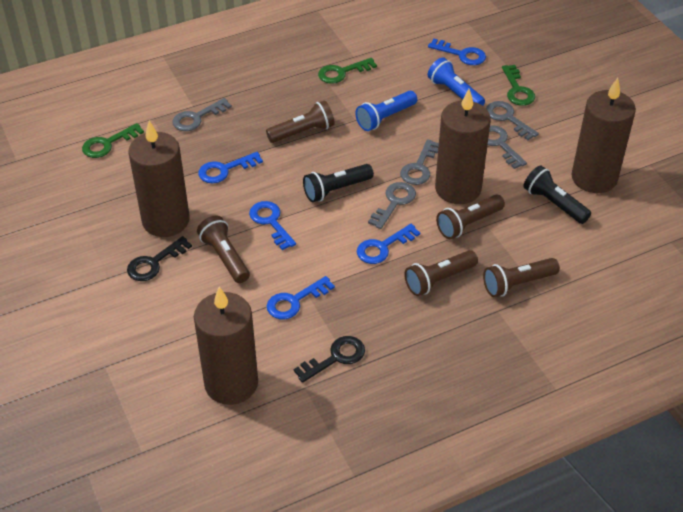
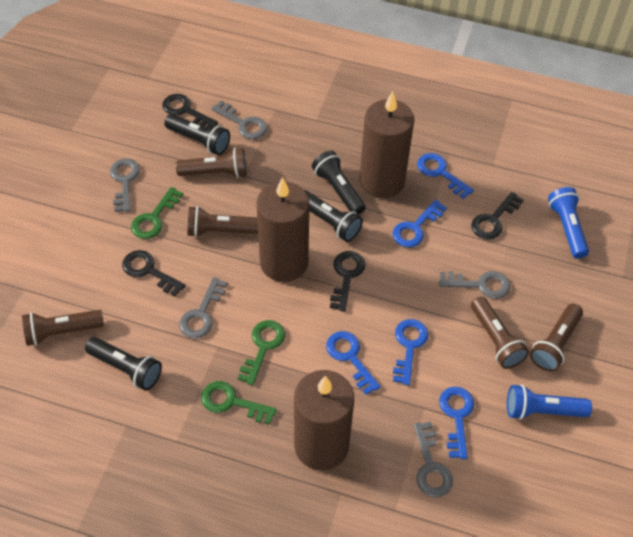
black flashlight: 2 -> 4
black key: 2 -> 4
brown candle: 4 -> 3

